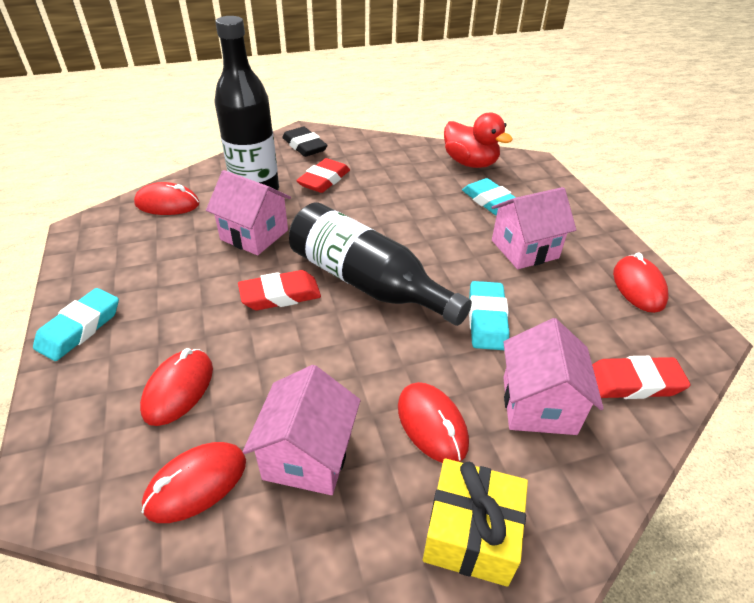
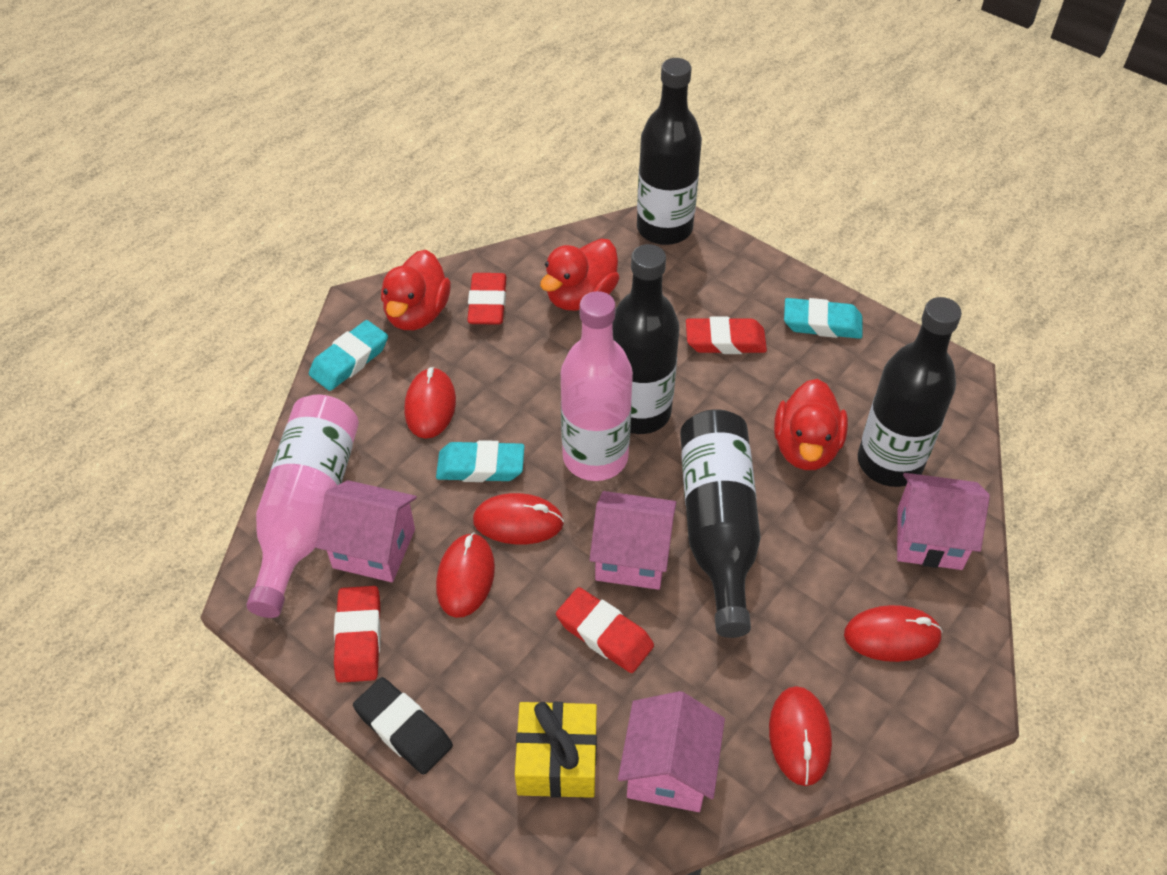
black bottle: 2 -> 4
pink bottle: 0 -> 2
red duck: 1 -> 3
red eraser: 3 -> 4

